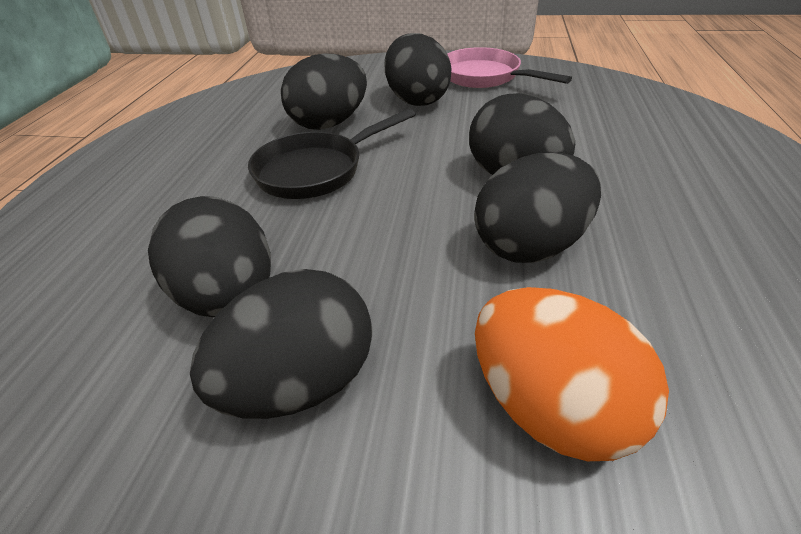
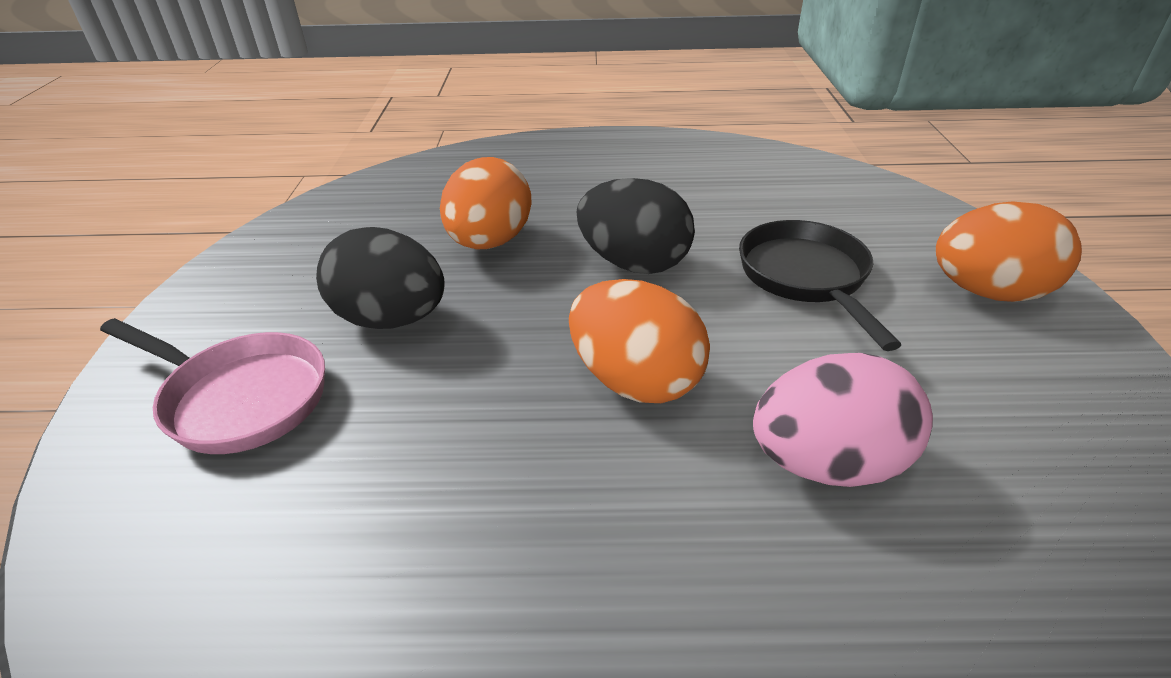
black egg: 6 -> 2
orange egg: 1 -> 3
pink egg: 0 -> 1

